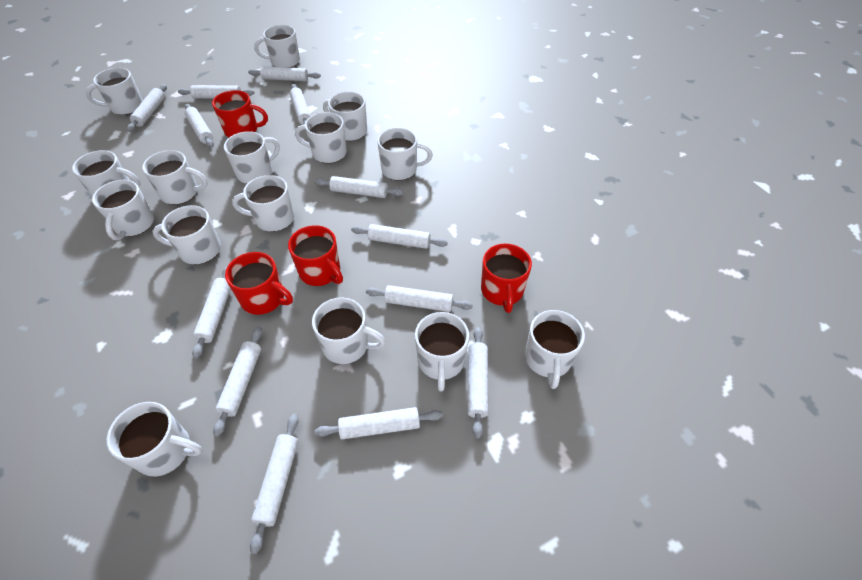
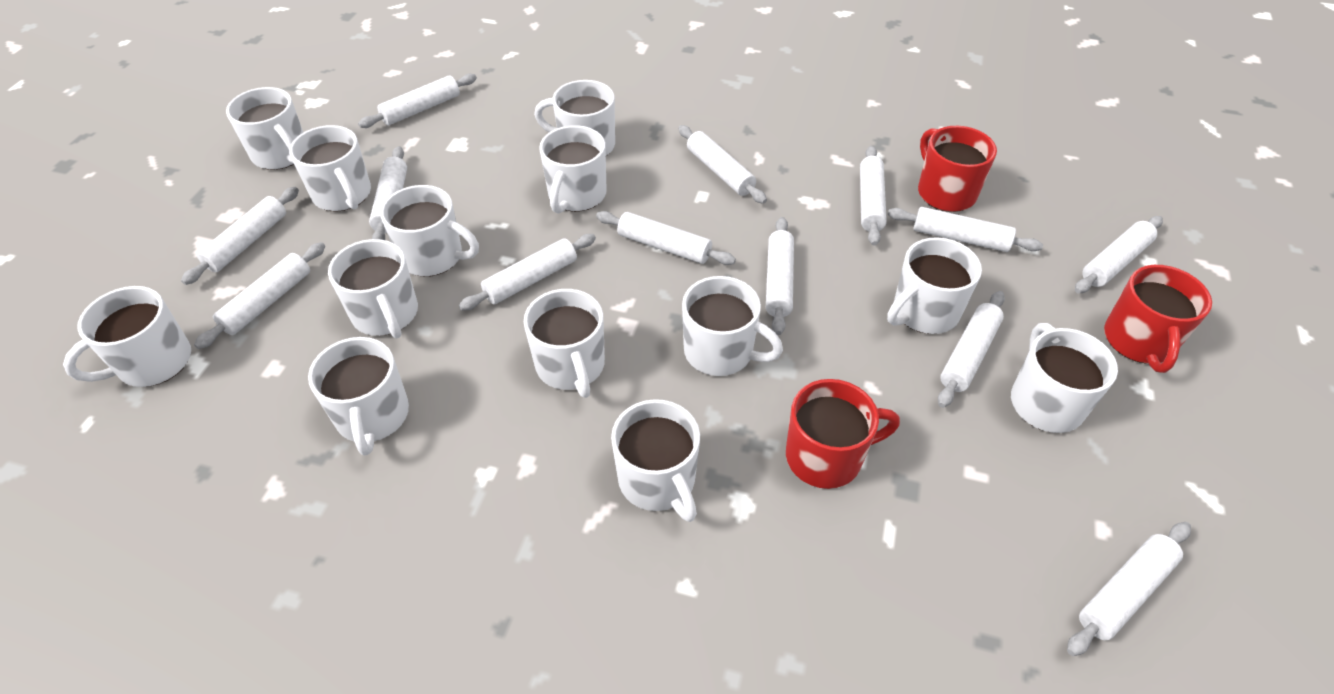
red mug: 4 -> 3
white mug: 15 -> 13

